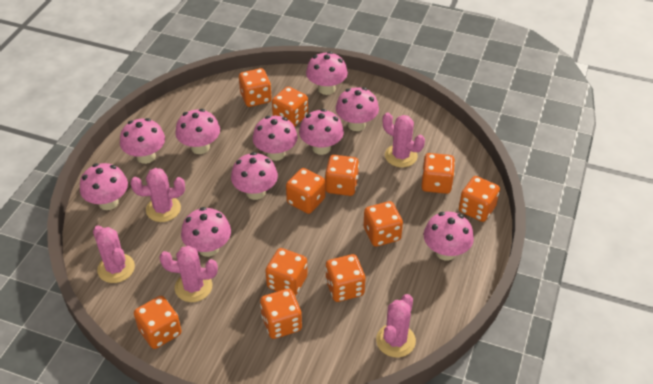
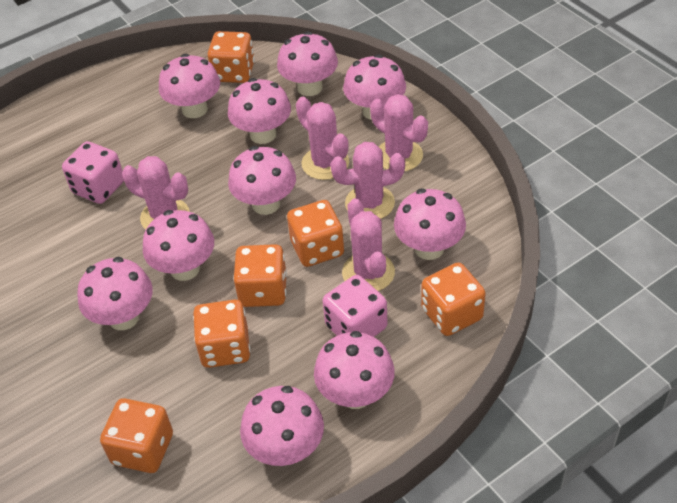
orange dice: 11 -> 6
pink dice: 0 -> 2

